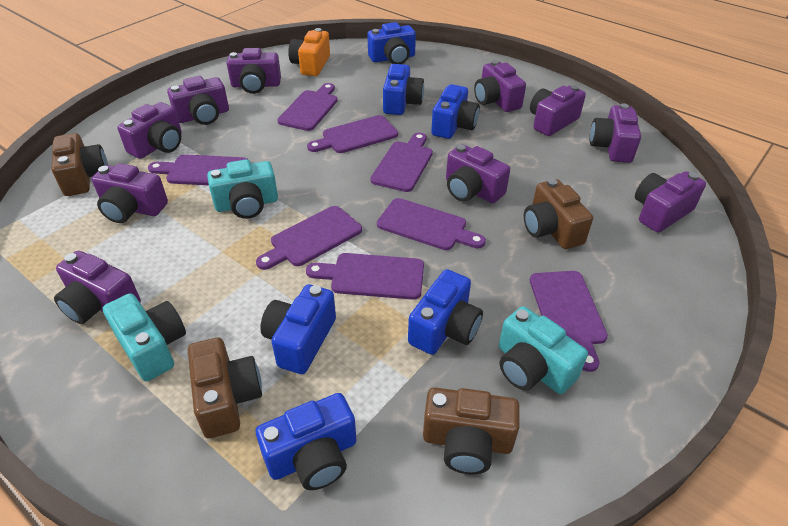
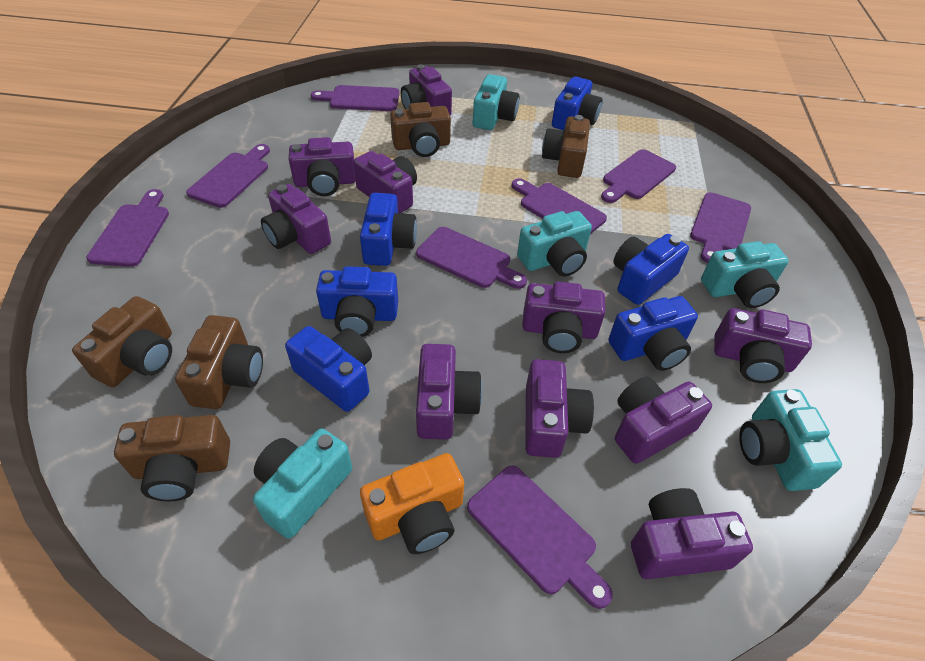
brown camera: 4 -> 5
turquoise camera: 3 -> 5

